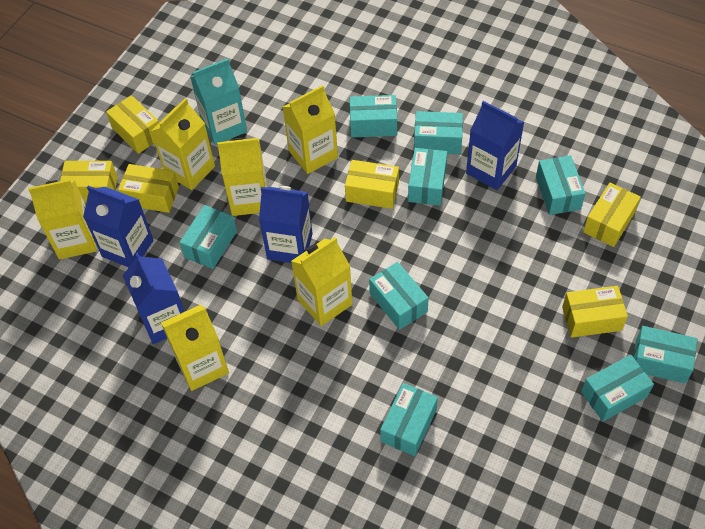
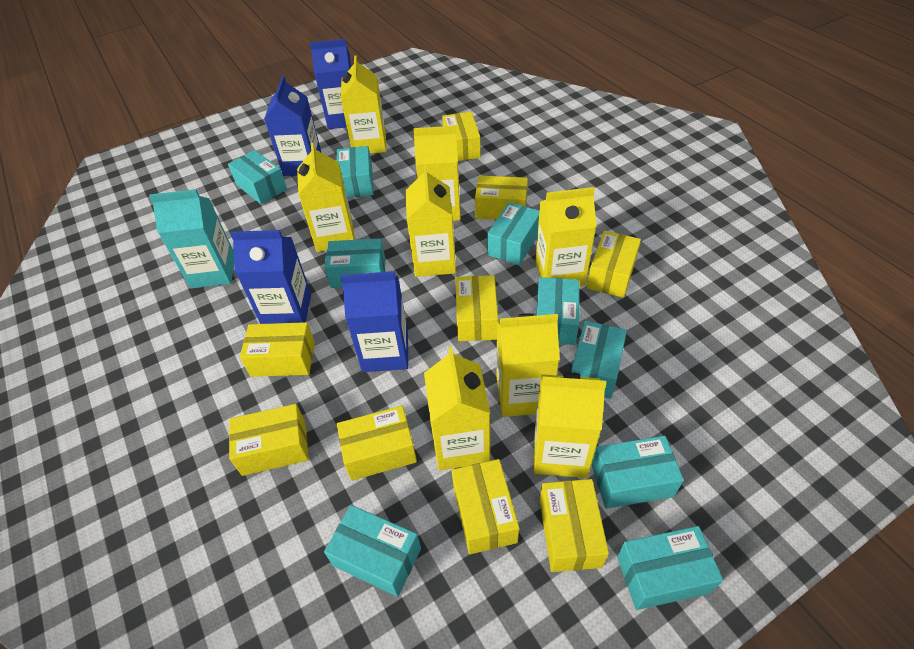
yellow box: 6 -> 9
yellow carton: 6 -> 8

